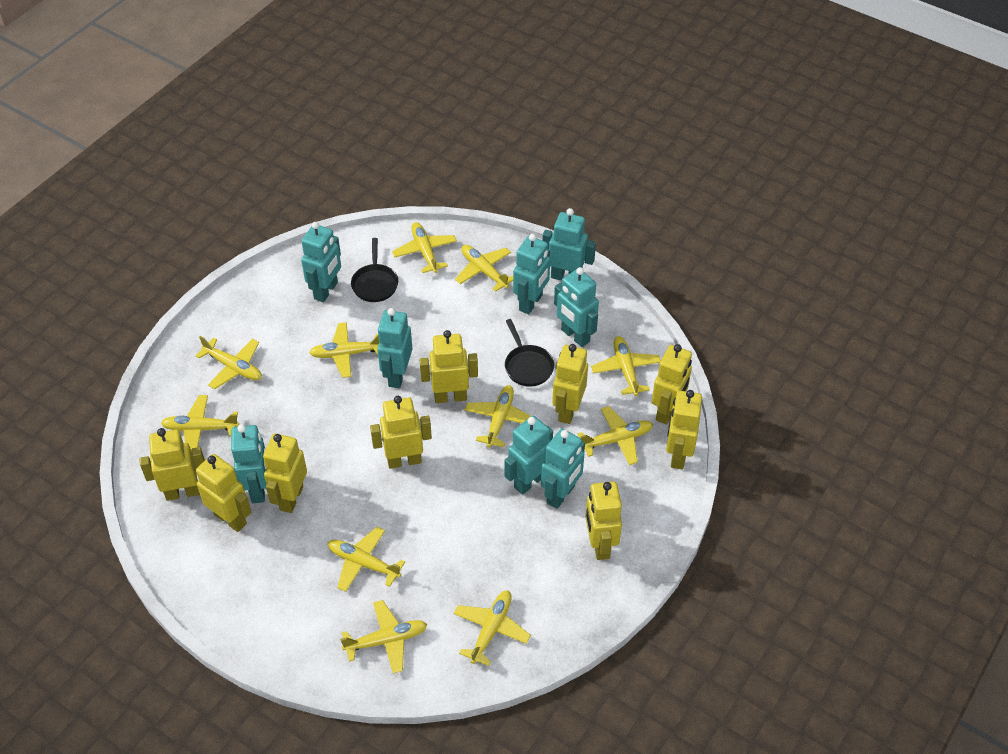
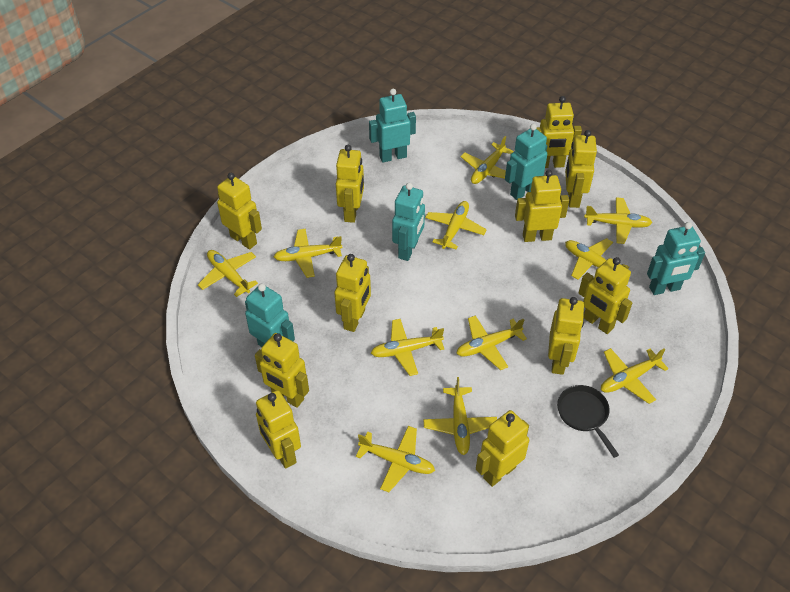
black pan: 2 -> 1
turquoise robot: 8 -> 5
yellow robot: 9 -> 11

